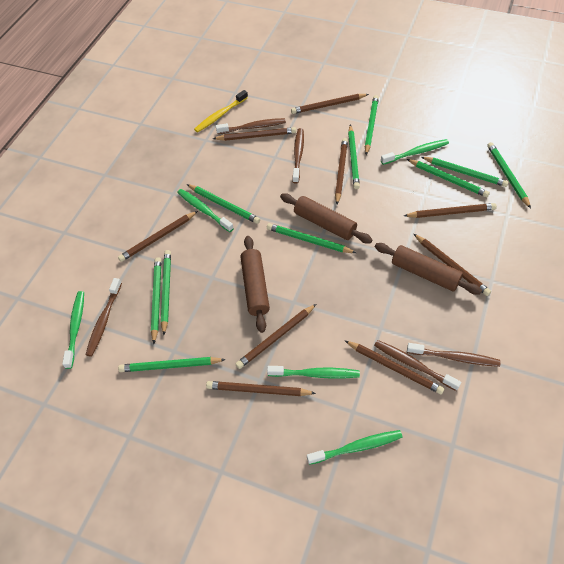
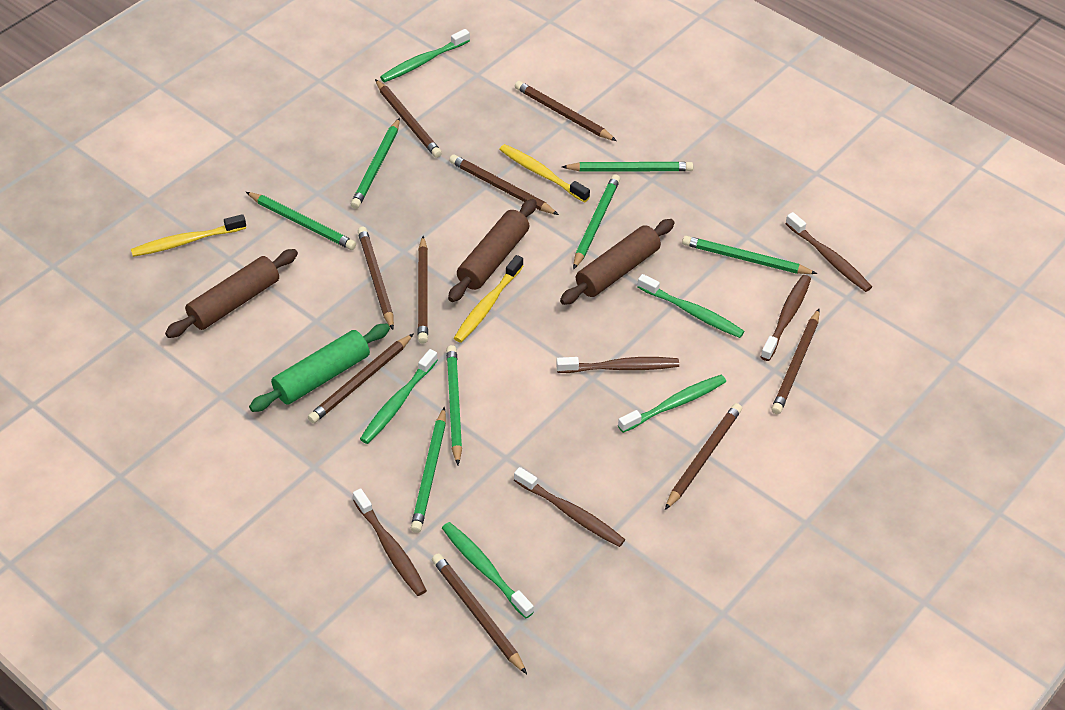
green pencil: 10 -> 7
green rolling pin: 0 -> 1
yellow toothbrush: 1 -> 3

